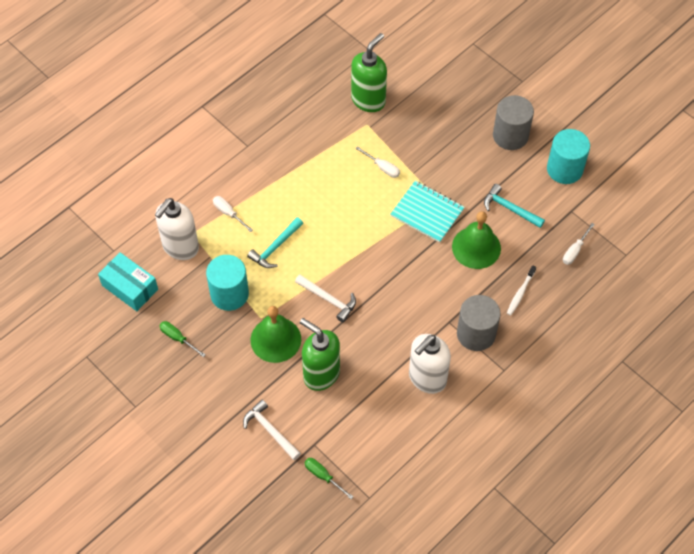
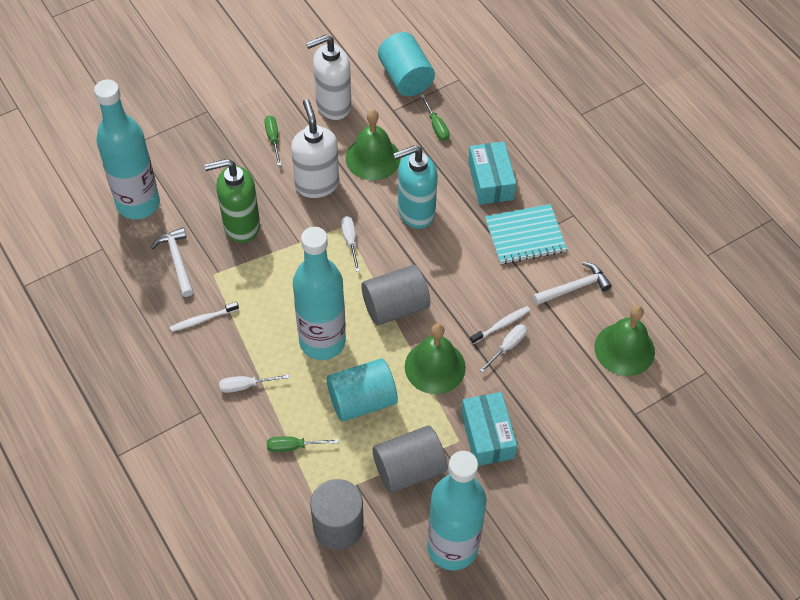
green bell: 2 -> 3
green screwdriver: 2 -> 3
green soap dispenser: 2 -> 1
grey cylinder: 2 -> 3
turquoise bottle: 0 -> 3
turquoise box: 1 -> 2
turquoise hammer: 2 -> 0
turquoise soap dispenser: 0 -> 1
white toothbrush: 1 -> 2

